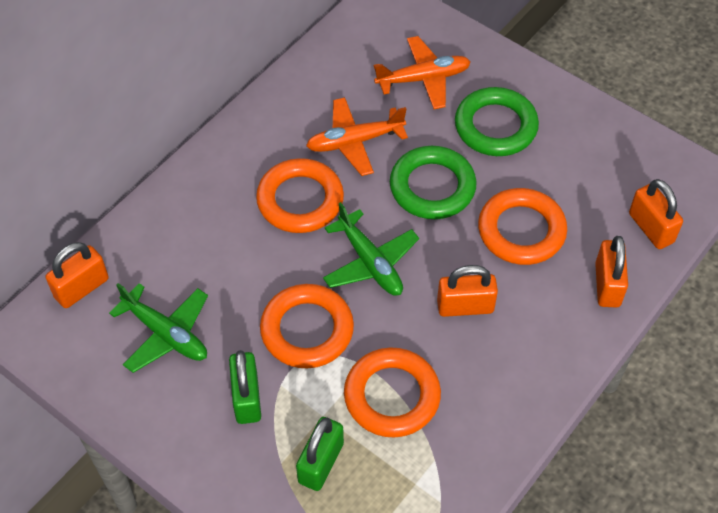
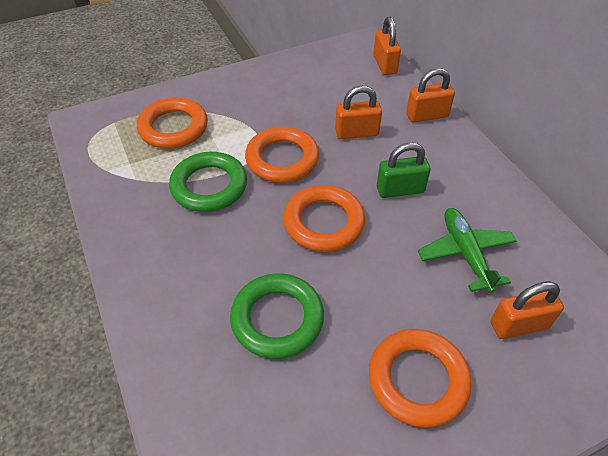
green padlock: 2 -> 1
green plane: 2 -> 1
orange plane: 2 -> 0

